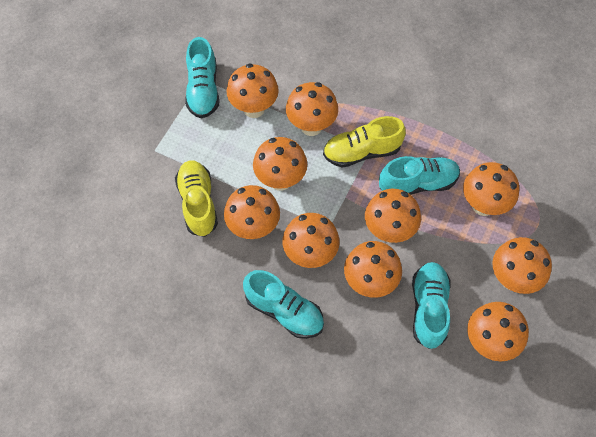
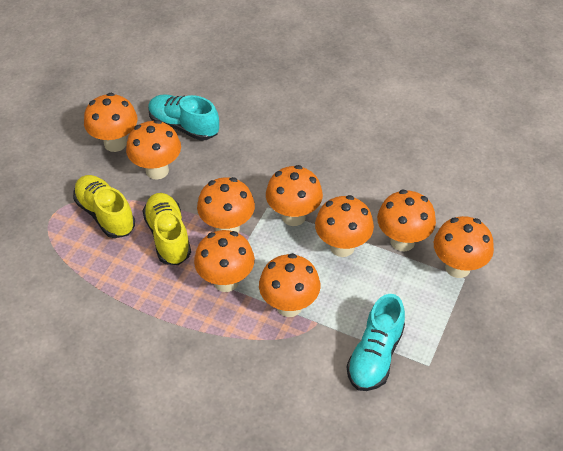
orange mushroom: 10 -> 9
turquoise shoe: 4 -> 2

